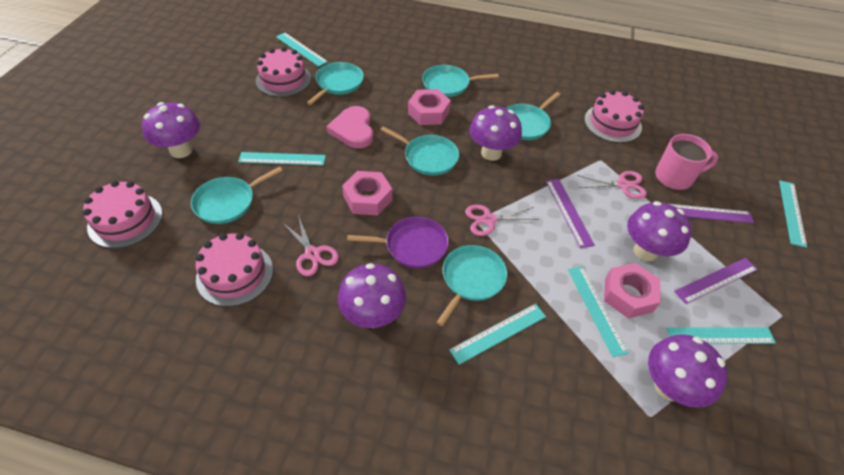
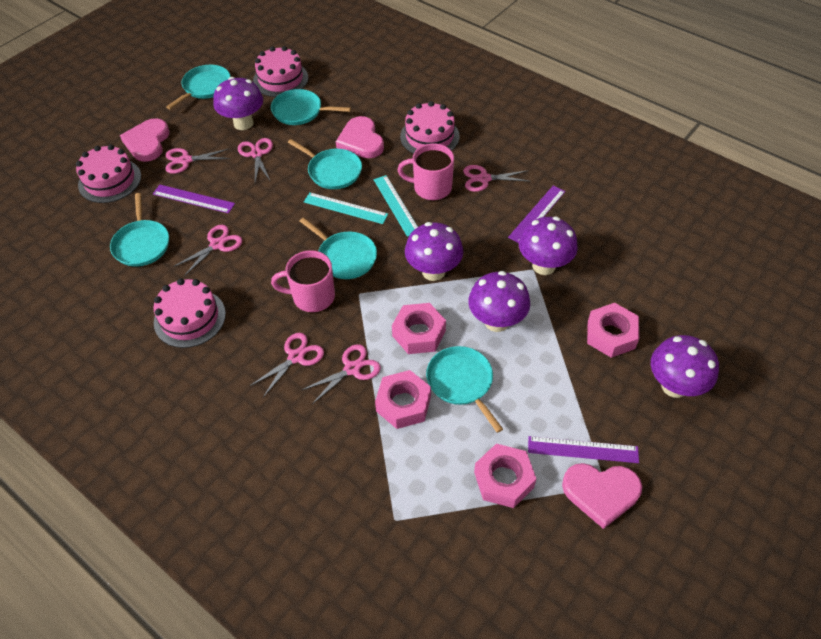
pink heart: 1 -> 3
pink mug: 1 -> 2
pink nut: 3 -> 4
pink scissors: 3 -> 6
purple pan: 1 -> 0
turquoise ruler: 6 -> 2

